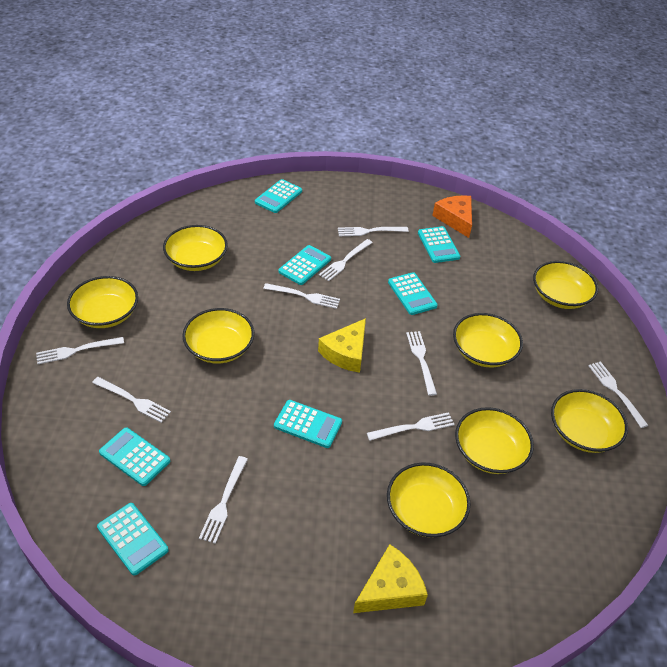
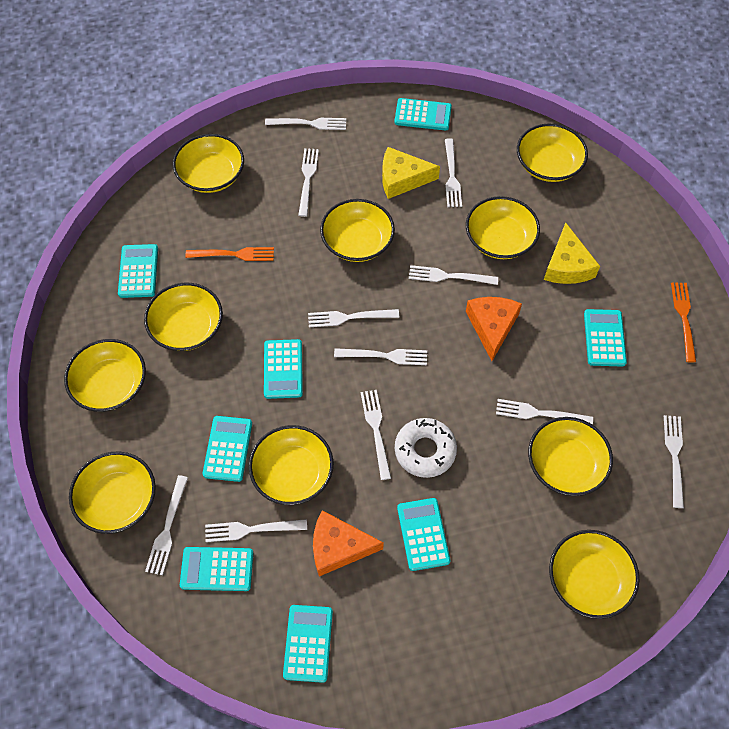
orange cheese: 1 -> 2
orange fork: 0 -> 2
turquoise calculator: 7 -> 8
white donut: 0 -> 1
white fork: 9 -> 11
yellow bowl: 8 -> 10

